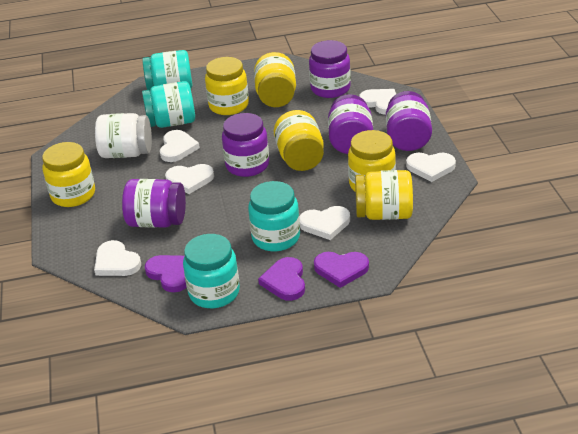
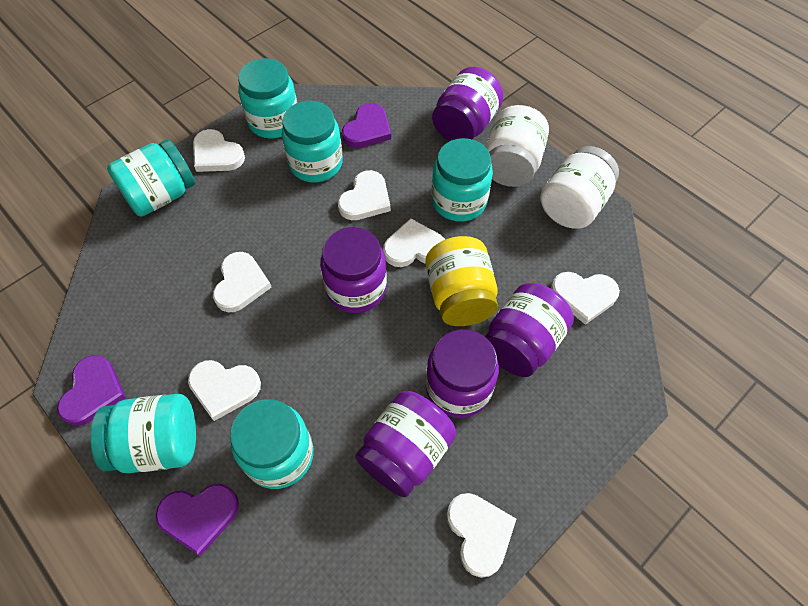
turquoise jar: 4 -> 6
white heart: 6 -> 7
white jar: 1 -> 2
yellow jar: 6 -> 1

